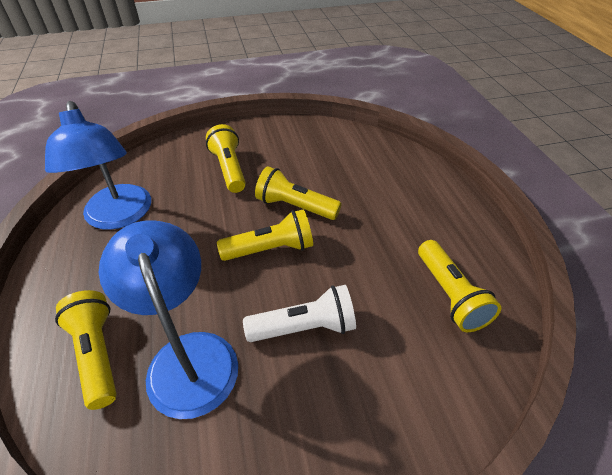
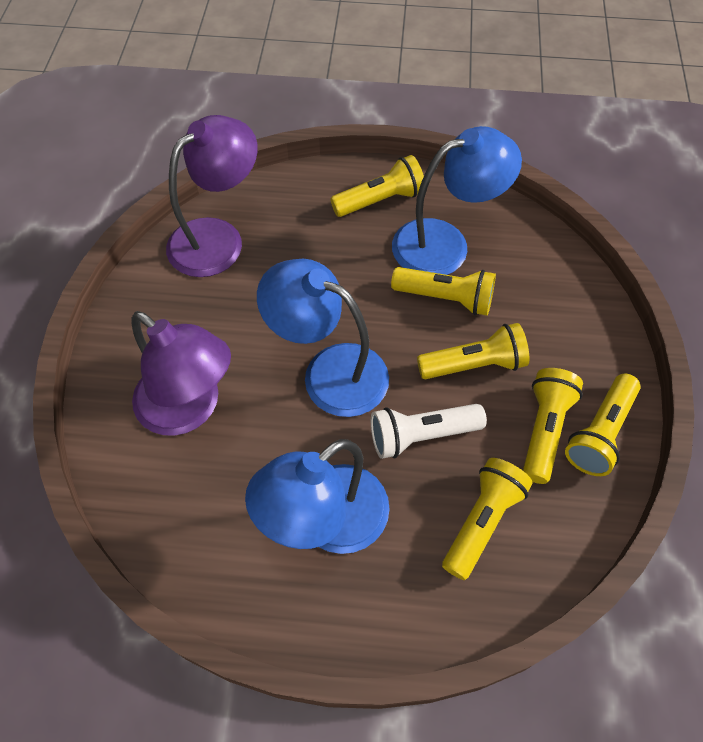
blue lamp: 2 -> 3
purple lamp: 0 -> 2
yellow flashlight: 5 -> 6

